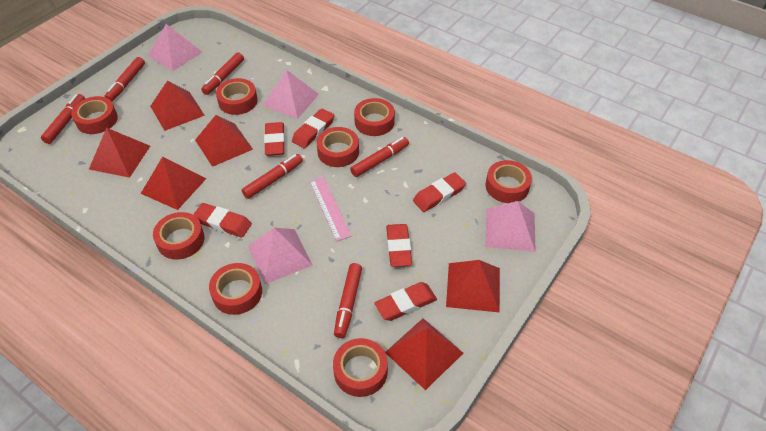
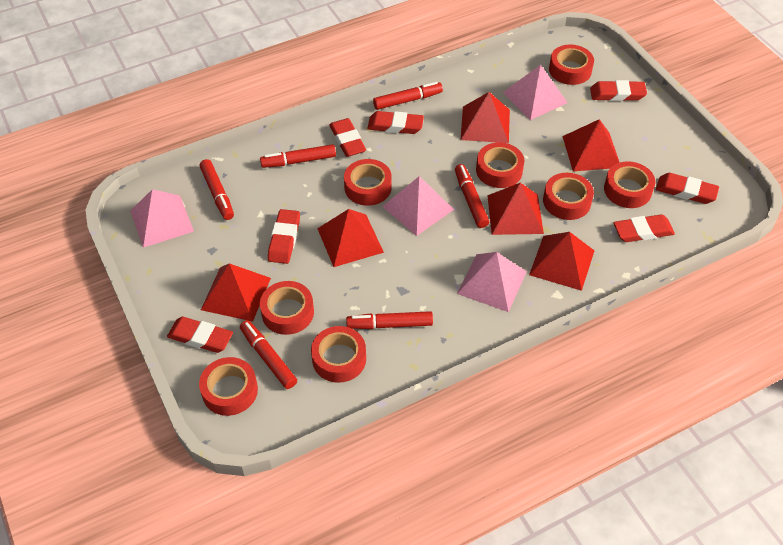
pink ruler: 1 -> 0
red eraser: 6 -> 7

